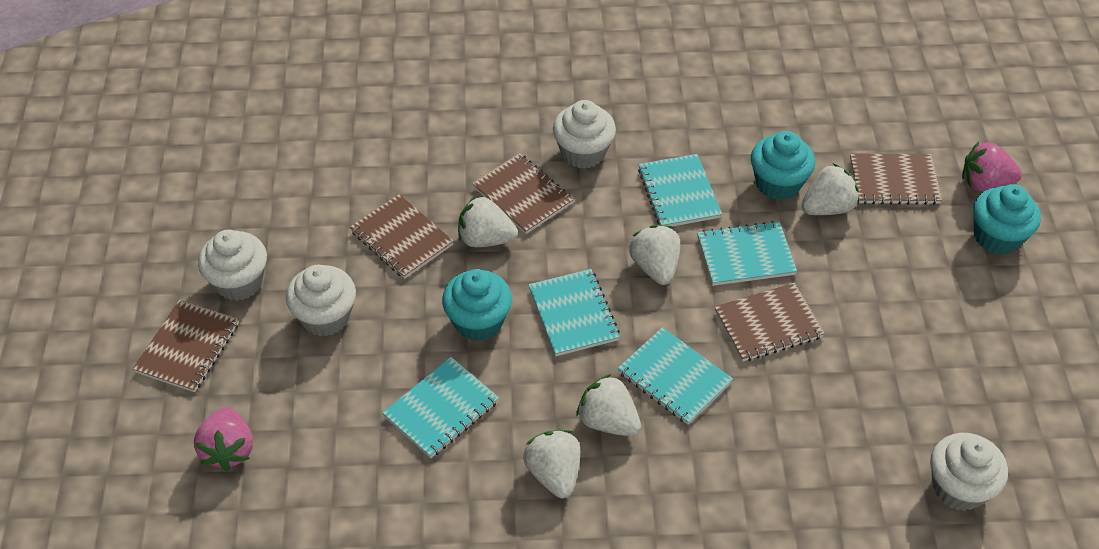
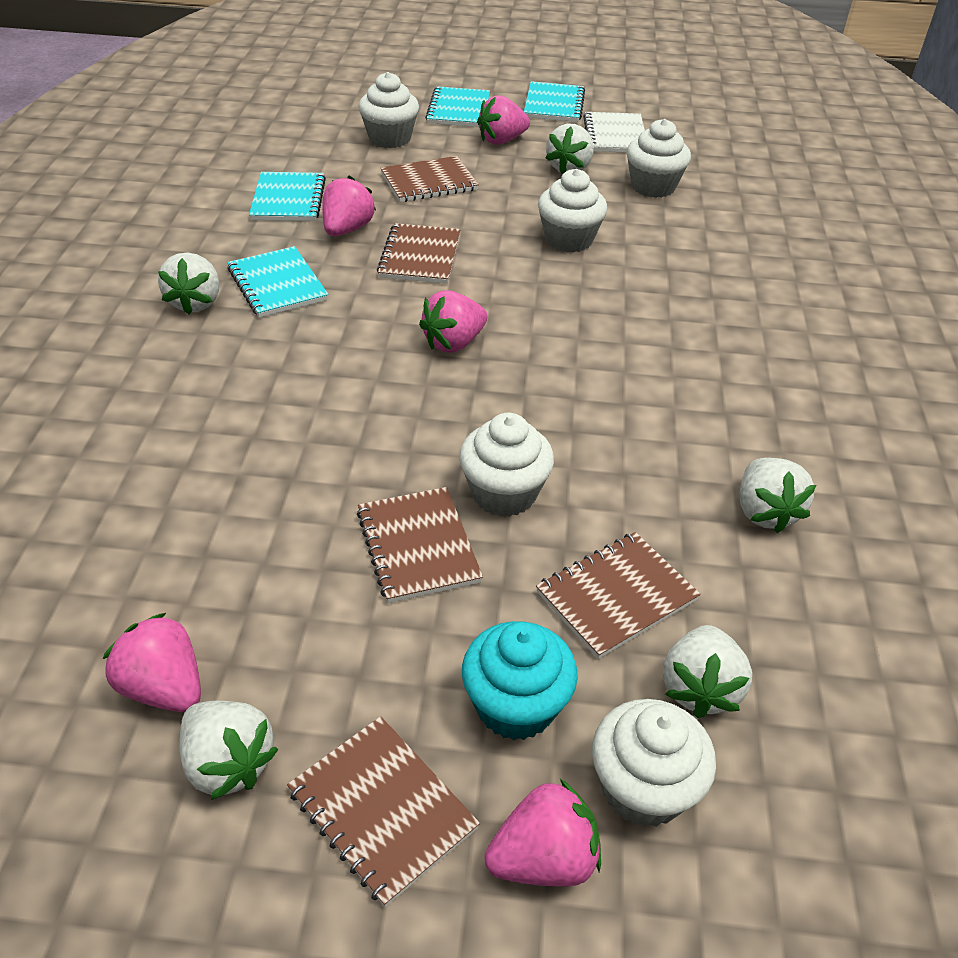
pink strawberry: 2 -> 5
turquoise cupcake: 3 -> 1
turquoise notebook: 5 -> 4
white cupcake: 4 -> 5
white notebook: 0 -> 1

